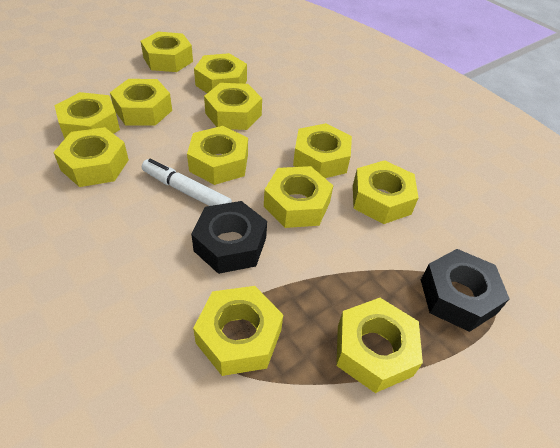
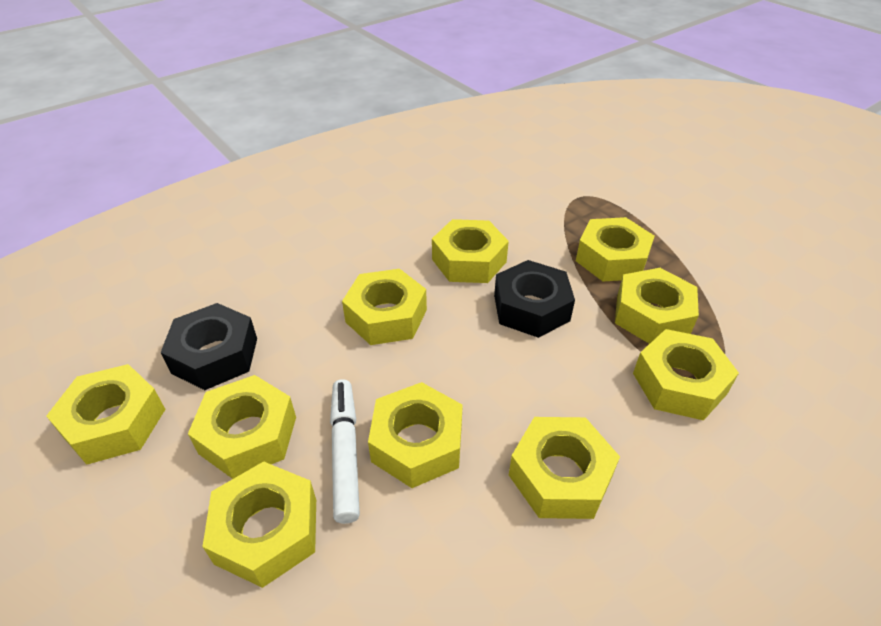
yellow nut: 12 -> 10

